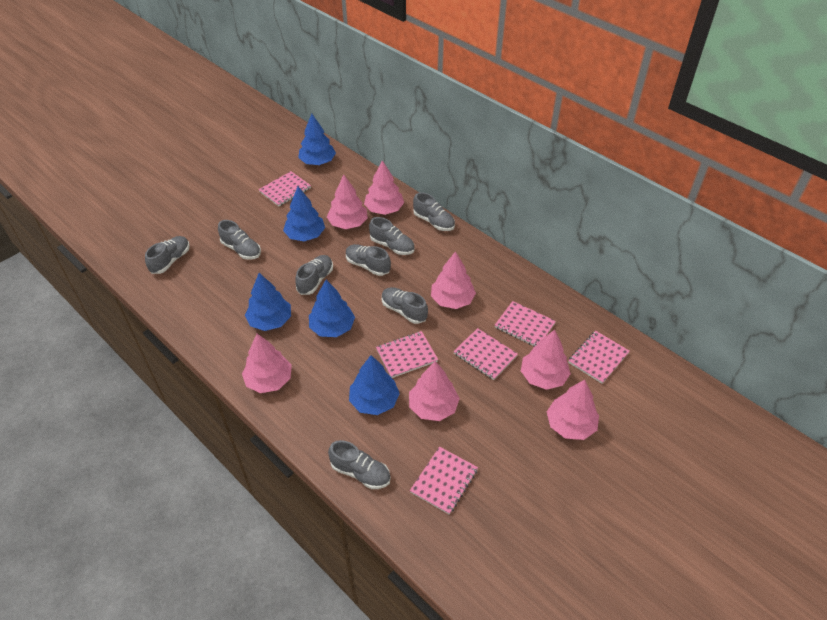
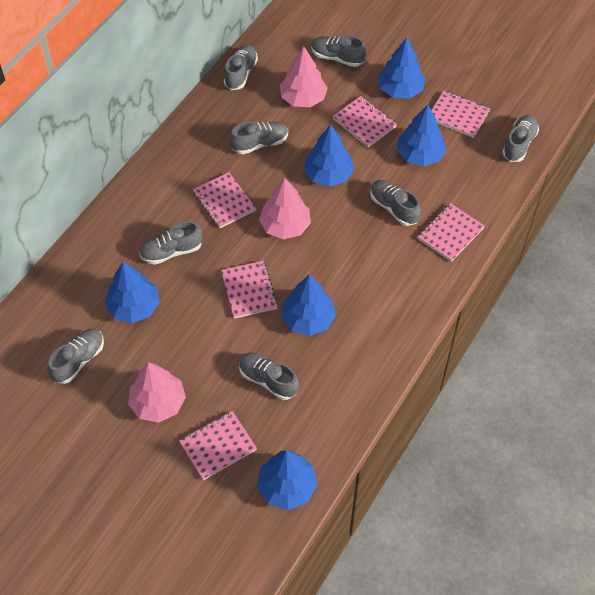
blue tree: 5 -> 6
pink tree: 7 -> 3

